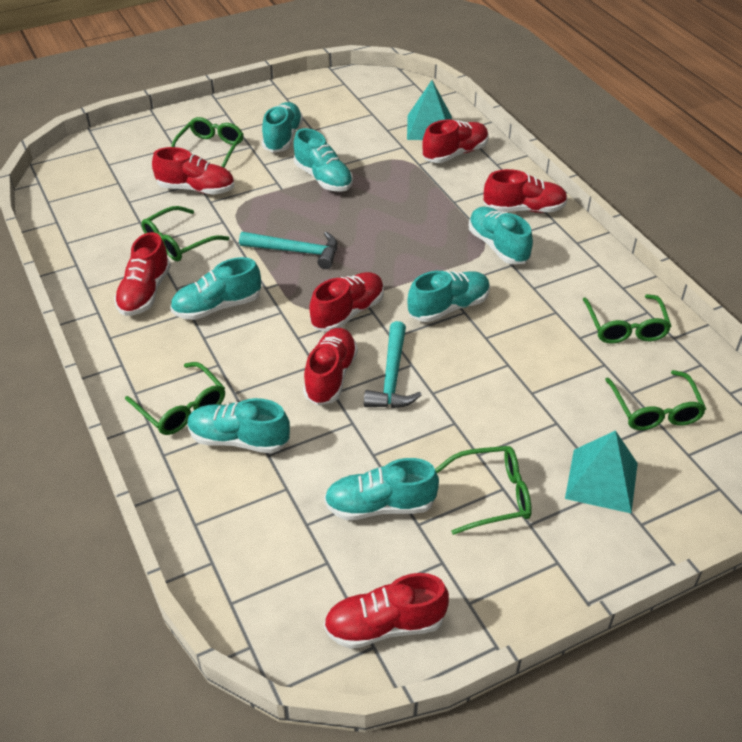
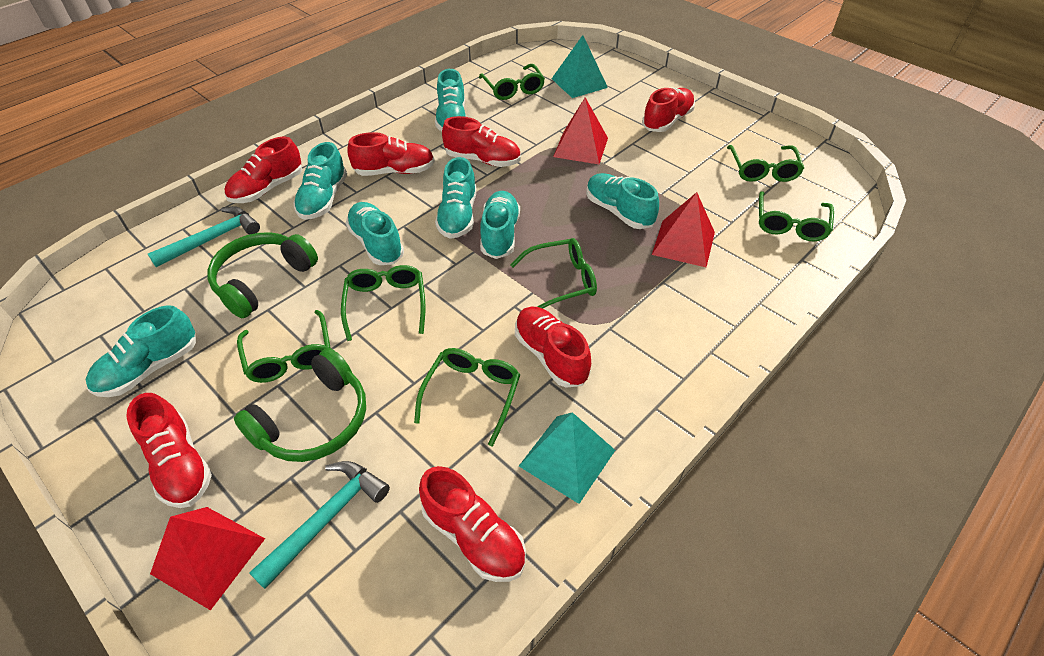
green glasses: 6 -> 7
green headphones: 0 -> 2
red pyramid: 0 -> 3

